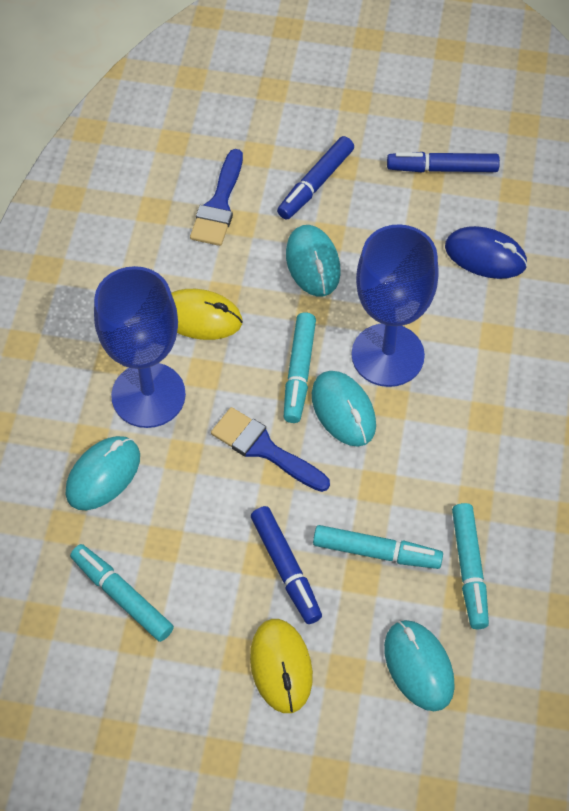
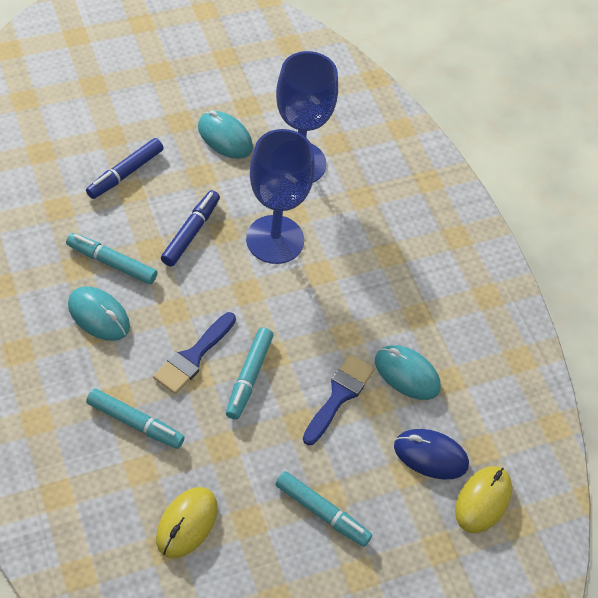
blue marker: 3 -> 2
turquoise mouse: 4 -> 3

